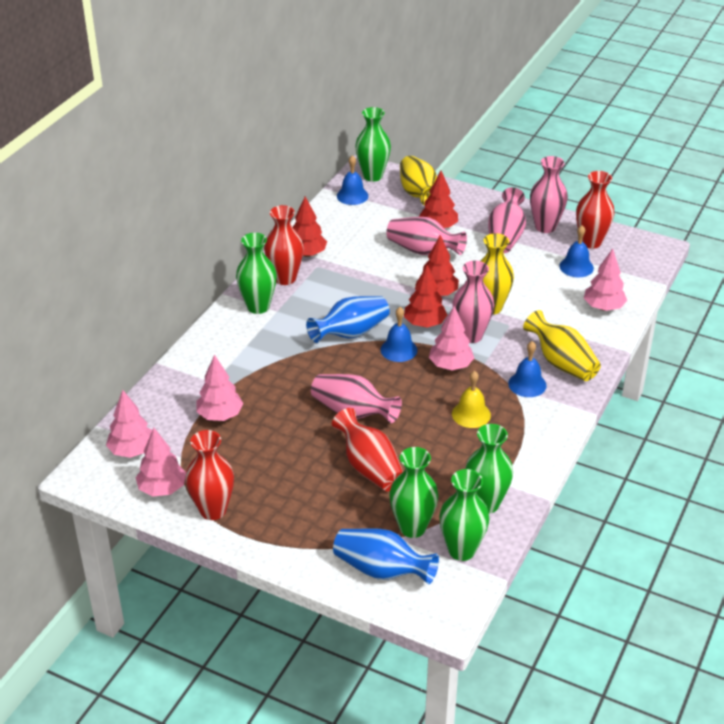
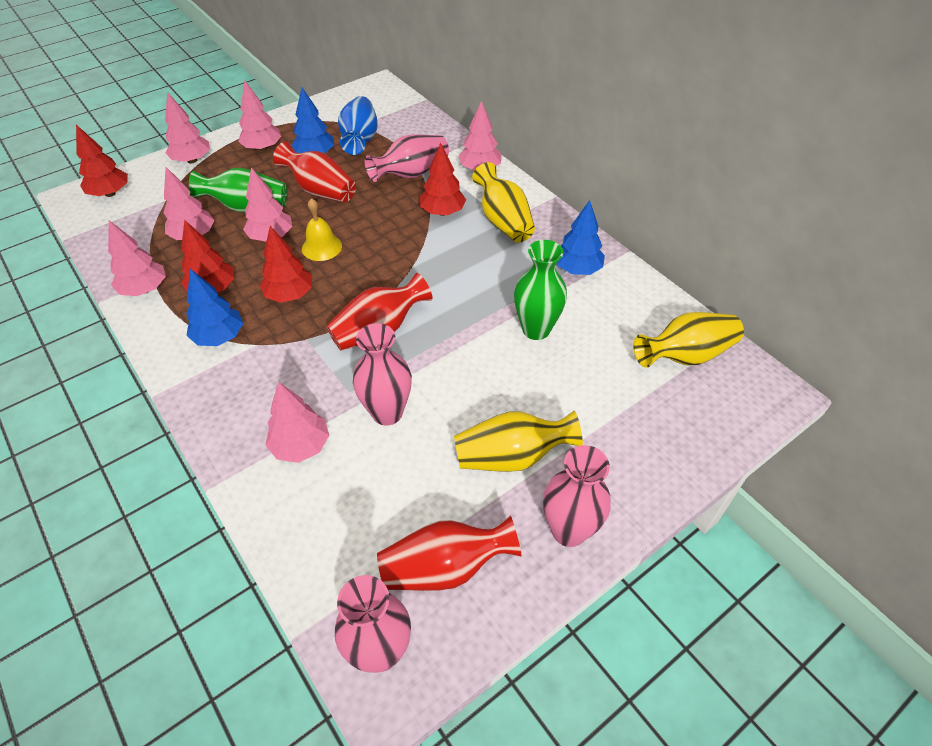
blue bell: 4 -> 0
blue tree: 0 -> 3
blue vase: 2 -> 1
green vase: 5 -> 2
pink tree: 5 -> 7
pink vase: 5 -> 4
red vase: 4 -> 3

